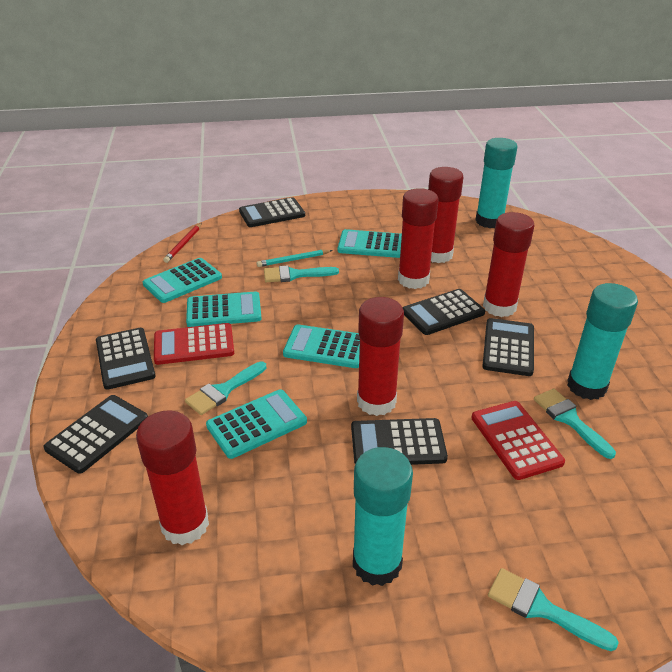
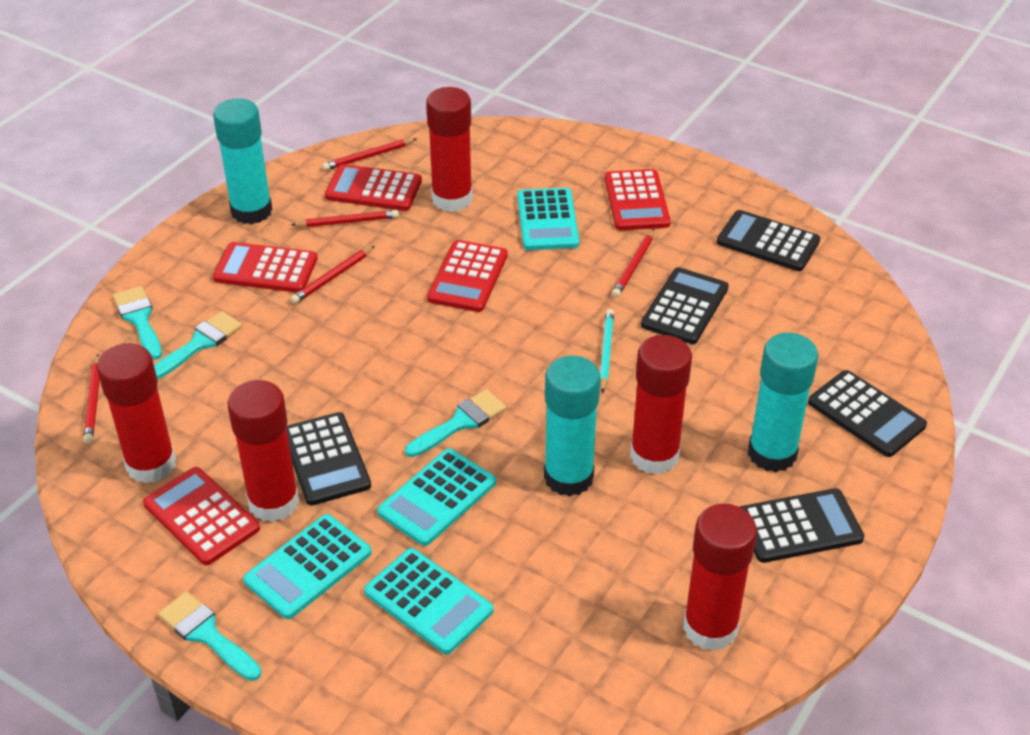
black calculator: 6 -> 5
red calculator: 2 -> 5
red pencil: 1 -> 5
turquoise calculator: 5 -> 4

